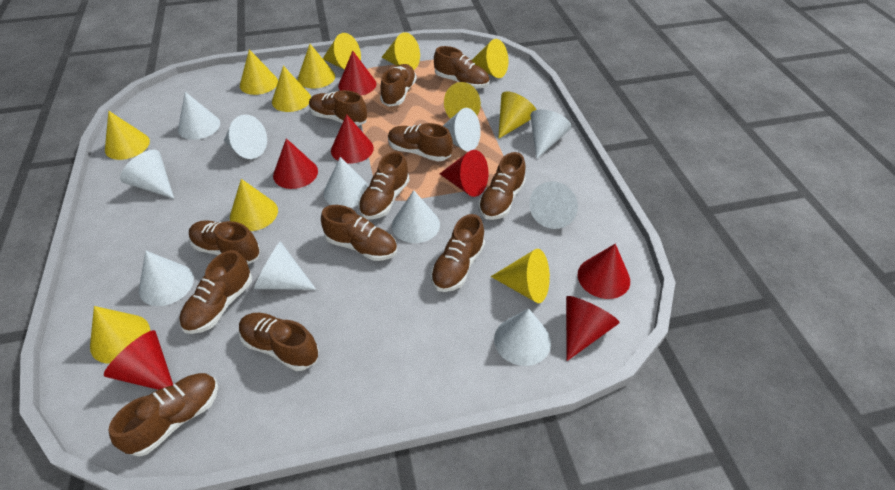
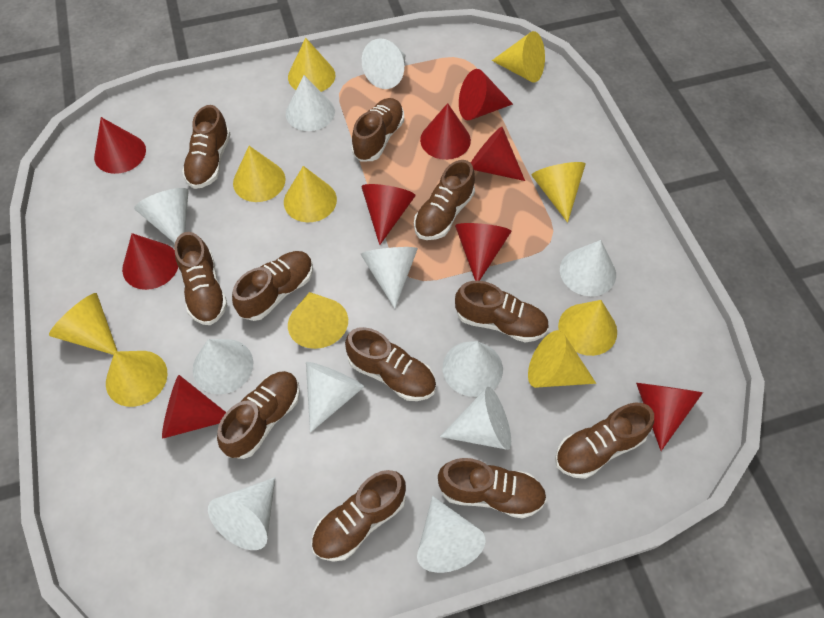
brown shoe: 12 -> 11
red cone: 7 -> 9
yellow cone: 12 -> 10

